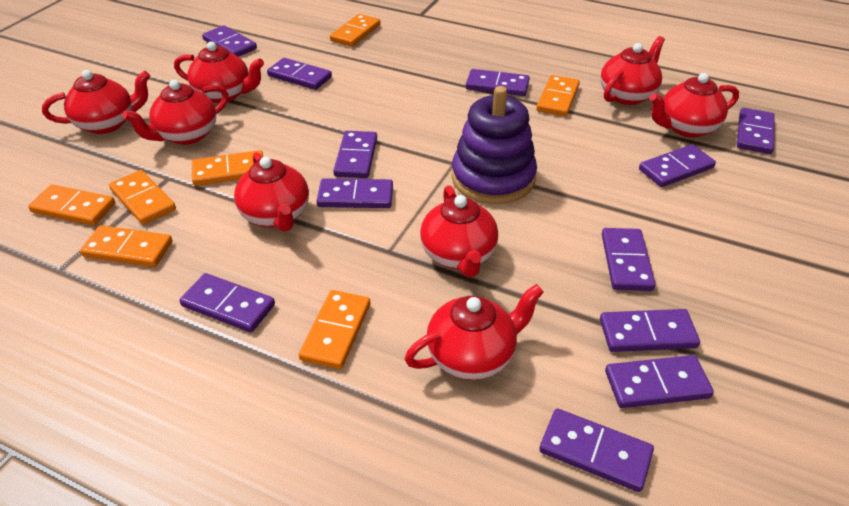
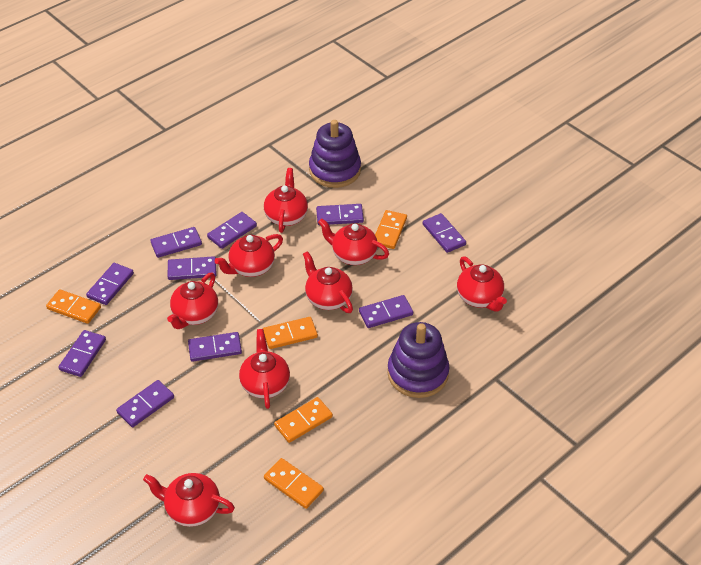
orange domino: 7 -> 5
purple domino: 12 -> 10
purple stacking toy: 1 -> 2

